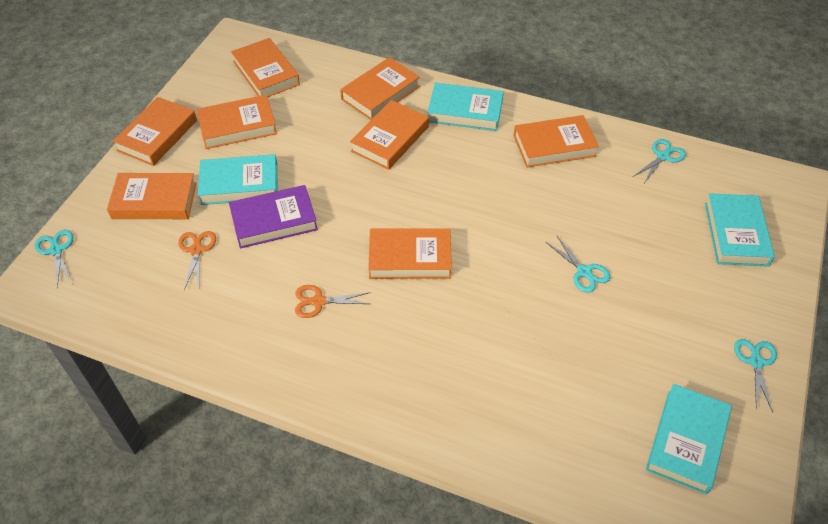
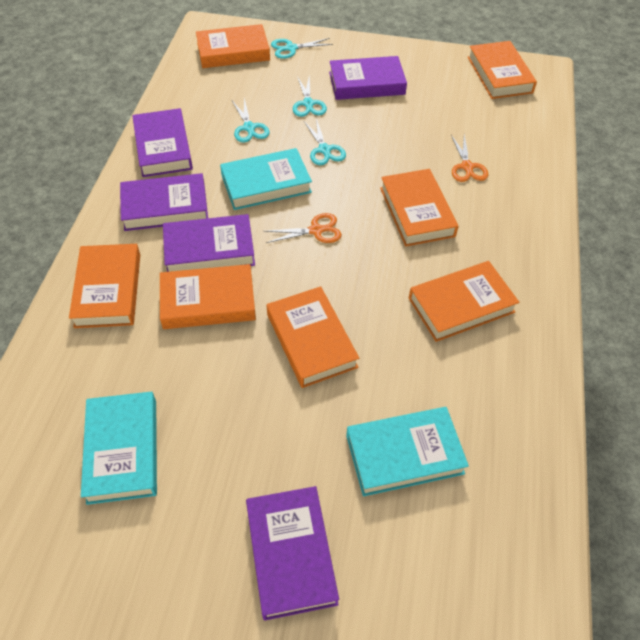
orange book: 8 -> 7
purple book: 1 -> 5
turquoise book: 4 -> 3

